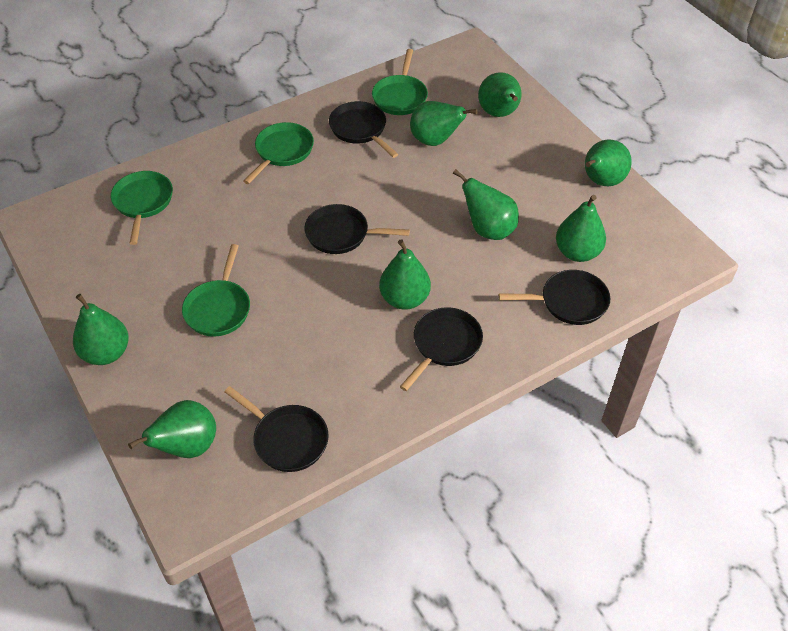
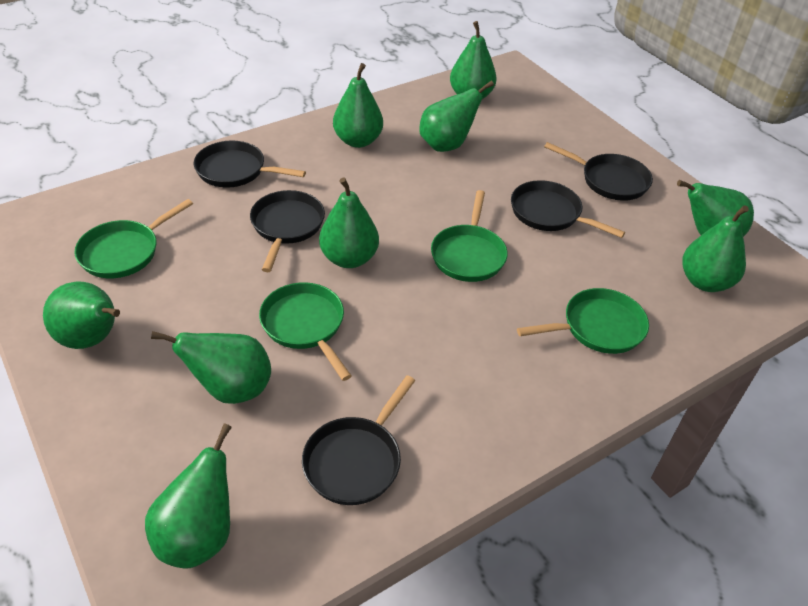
green pear: 8 -> 9

